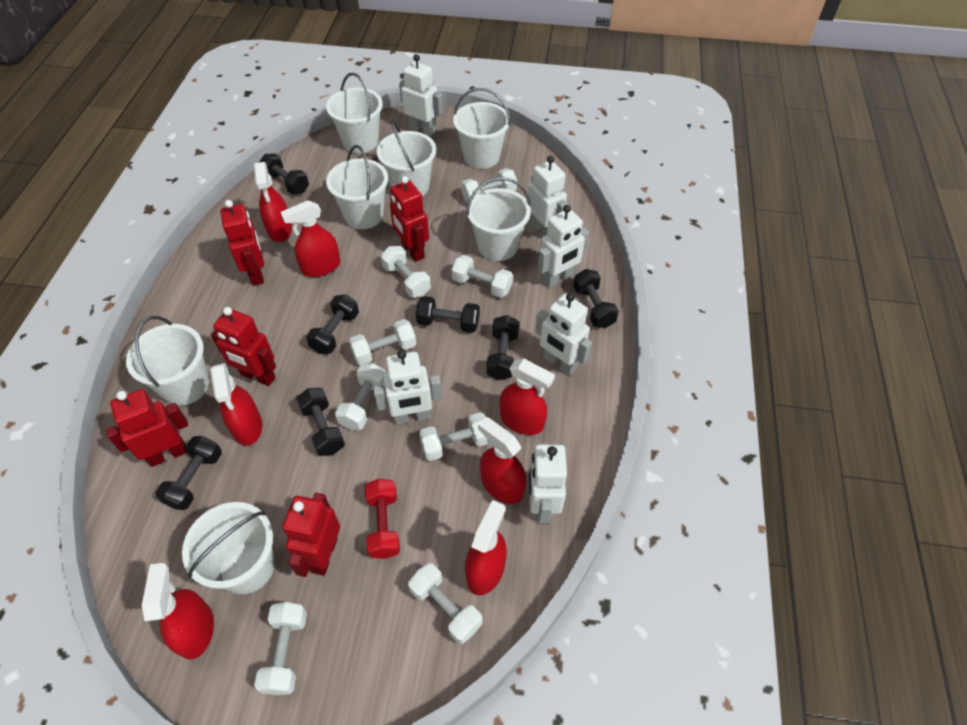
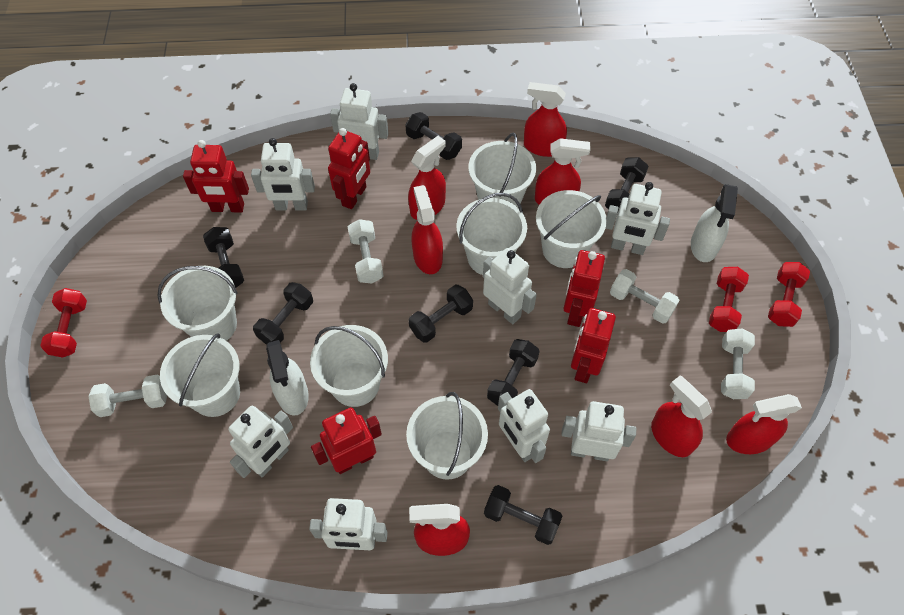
red dumbbell: 1 -> 3
white dumbbell: 8 -> 4
white robot: 6 -> 8
white spray bottle: 0 -> 2

